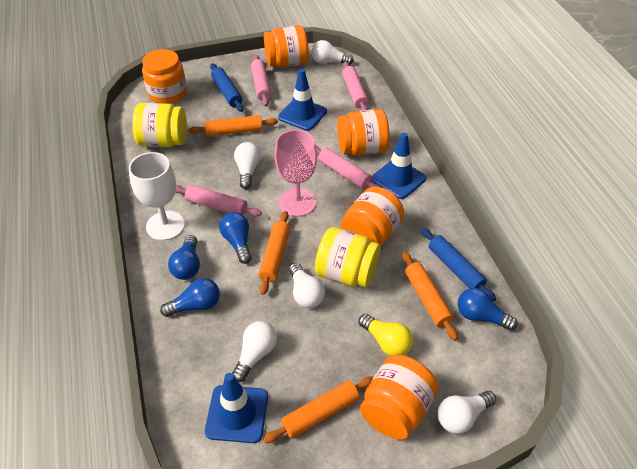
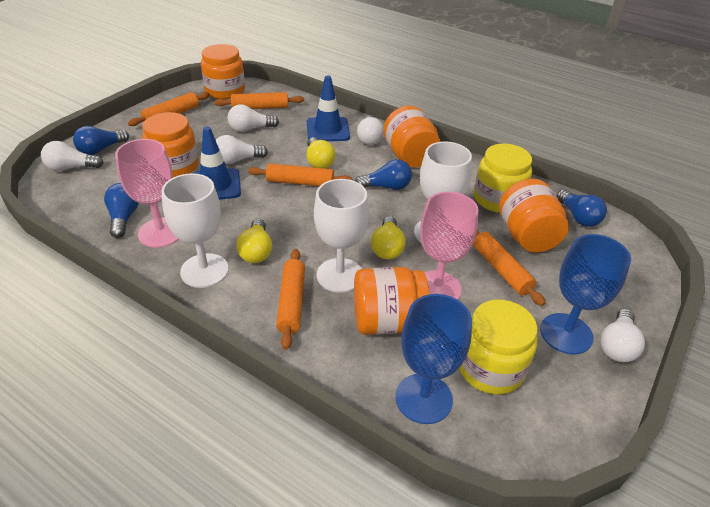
blue goblet: 0 -> 2
blue rolling pin: 2 -> 0
blue traffic cone: 3 -> 2
orange rolling pin: 4 -> 5
pink goblet: 1 -> 2
pink rolling pin: 4 -> 0
white goblet: 1 -> 3
yellow light bulb: 1 -> 3

